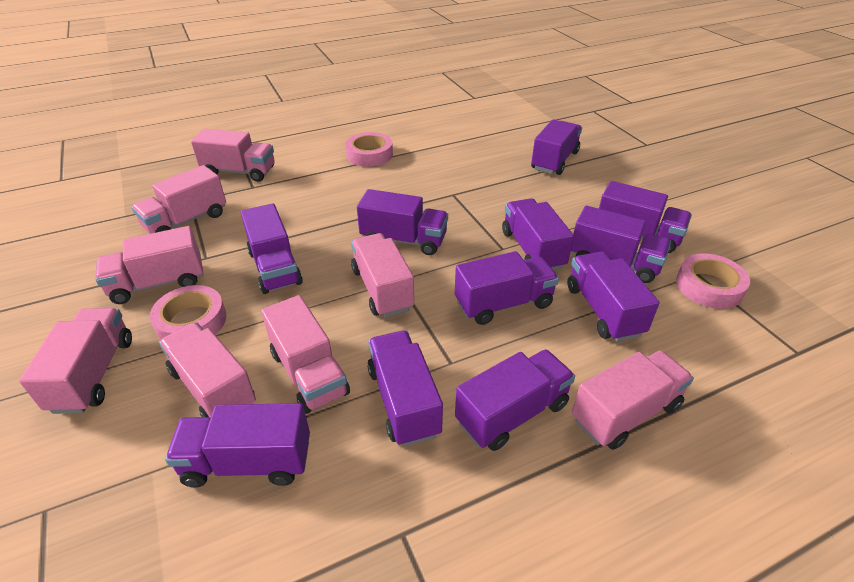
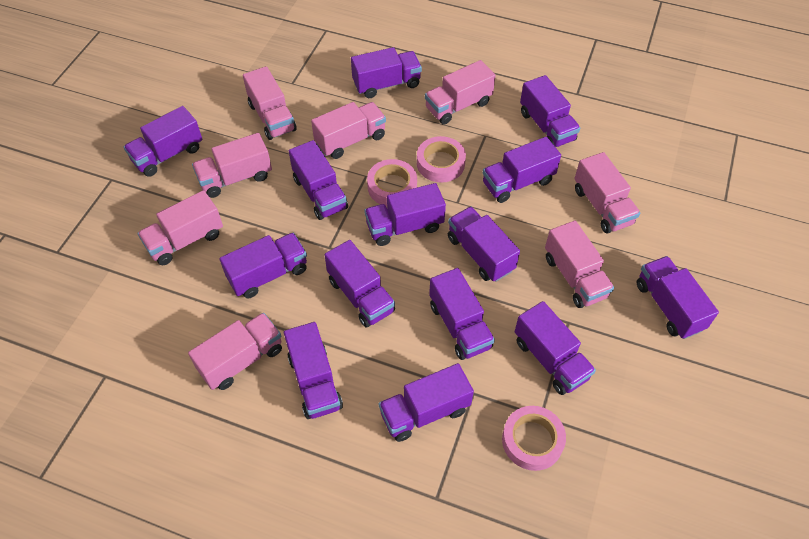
purple truck: 11 -> 14

